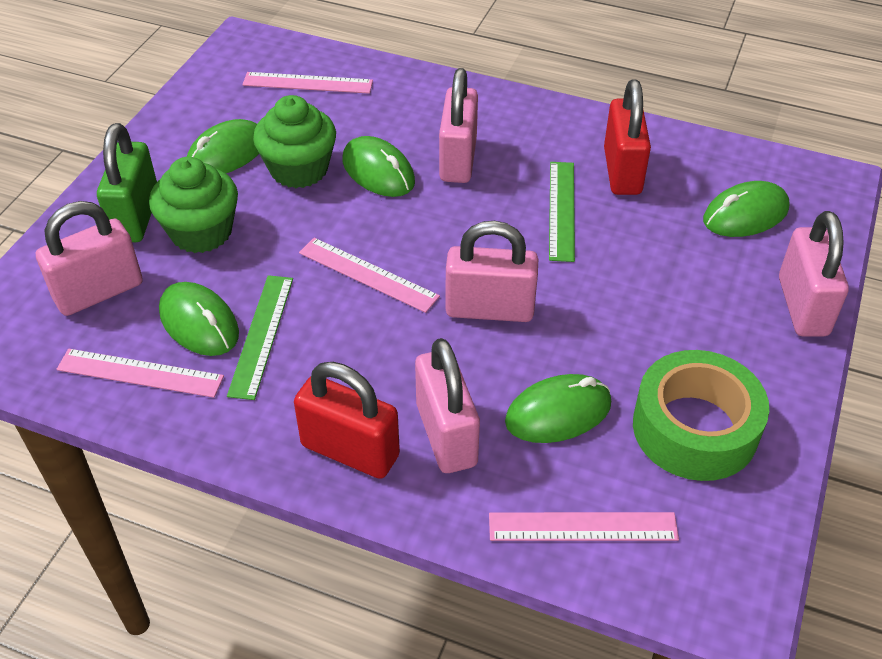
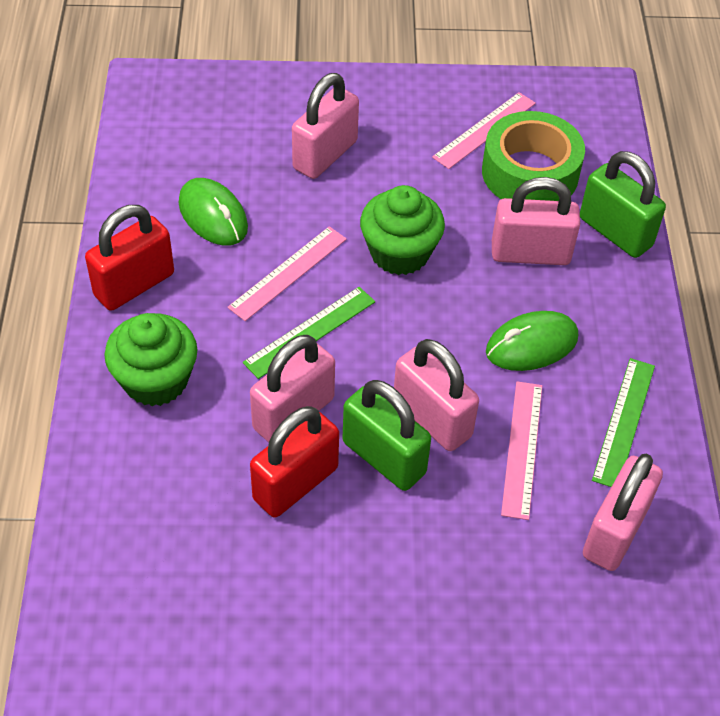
green mouse: 5 -> 2
green padlock: 1 -> 2
pink ruler: 4 -> 3

